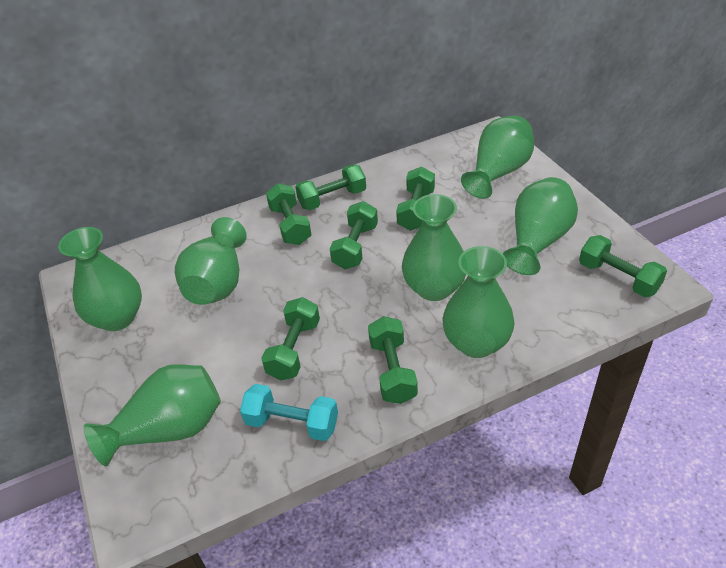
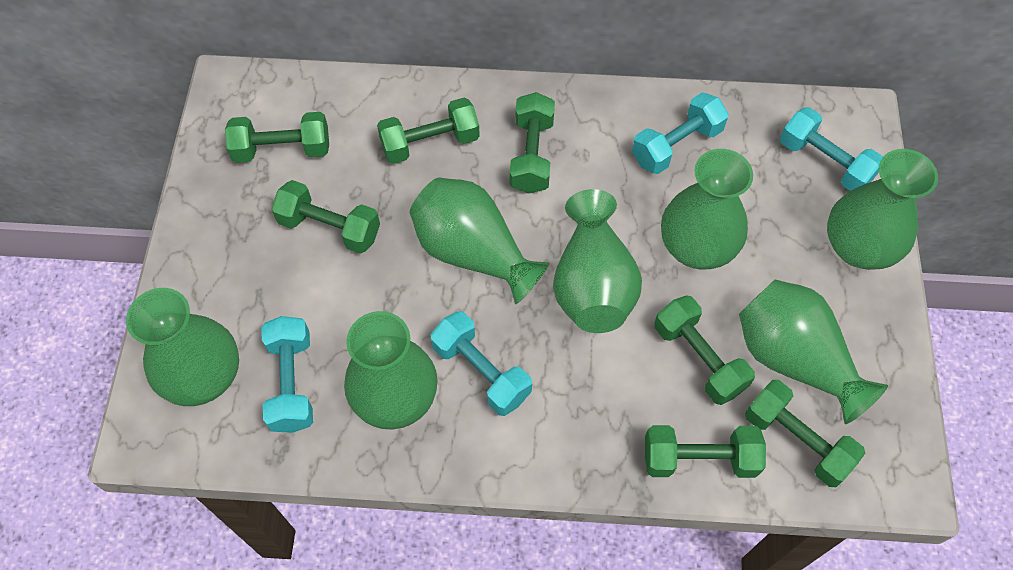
turquoise dumbbell: 1 -> 4

